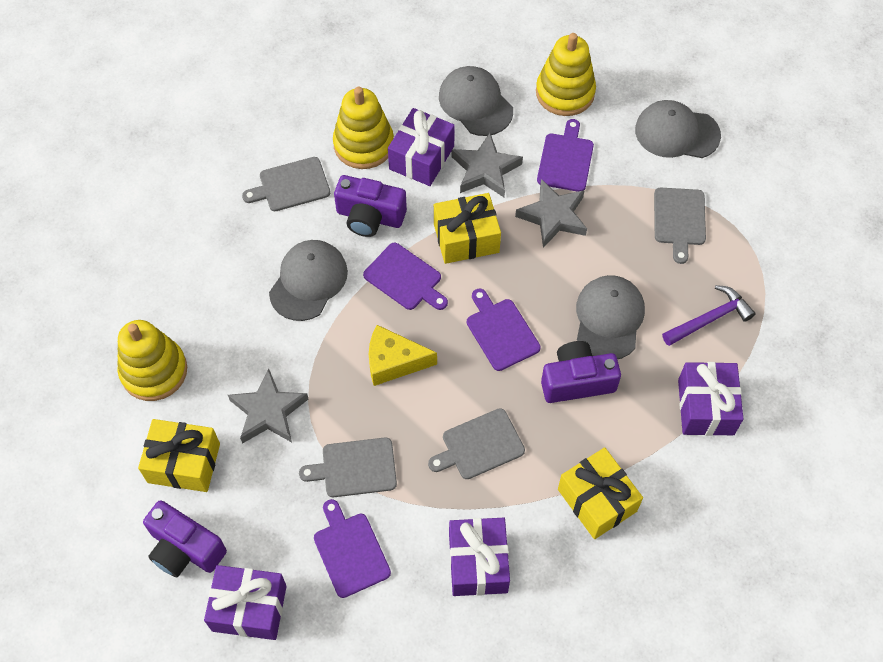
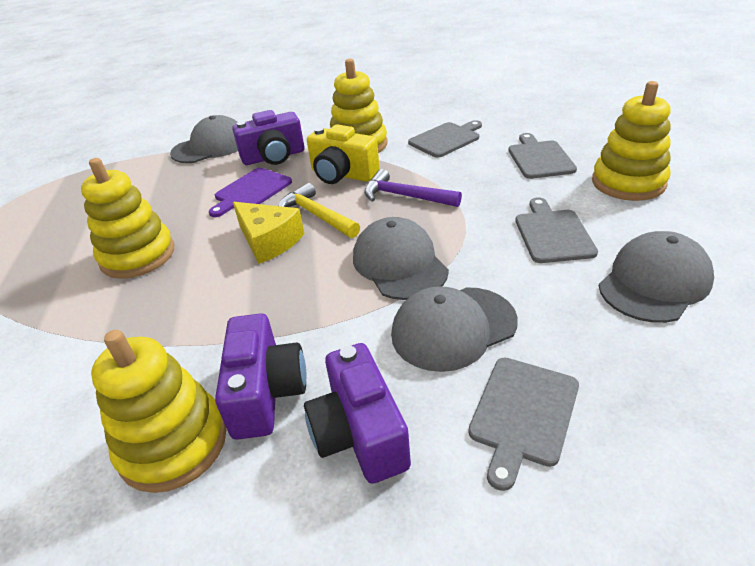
grey star: 3 -> 0
purple cutting board: 4 -> 1
purple gift: 4 -> 0
yellow camera: 0 -> 1
yellow gift: 3 -> 0
yellow hammer: 0 -> 1
yellow stacking toy: 3 -> 4

